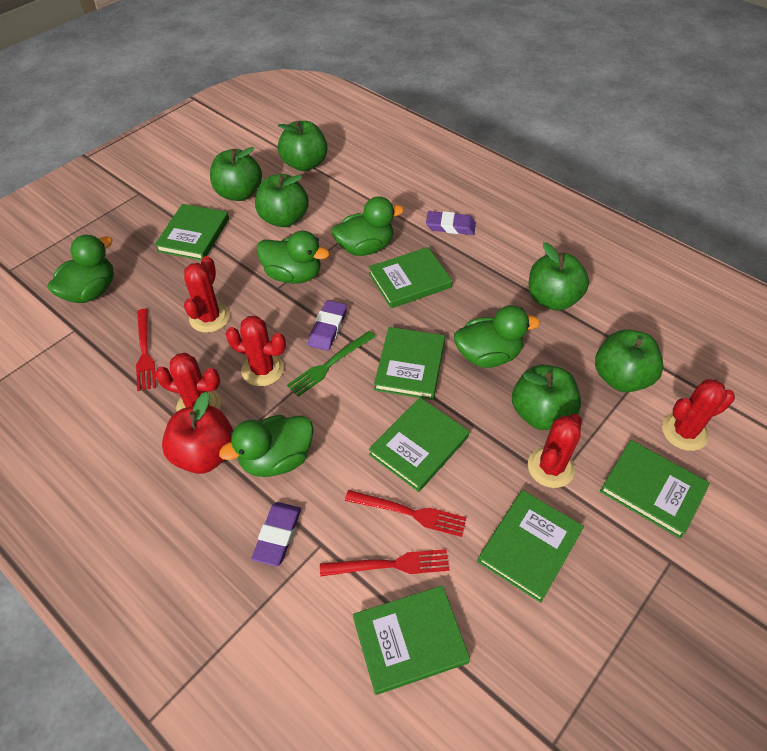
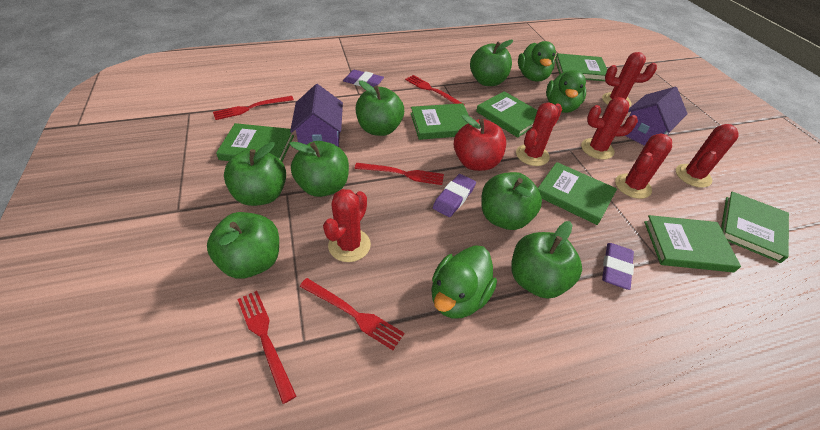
green apple: 6 -> 7
green duck: 5 -> 3
green fork: 1 -> 0
purple house: 0 -> 2
red cactus: 5 -> 6
red fork: 3 -> 5

